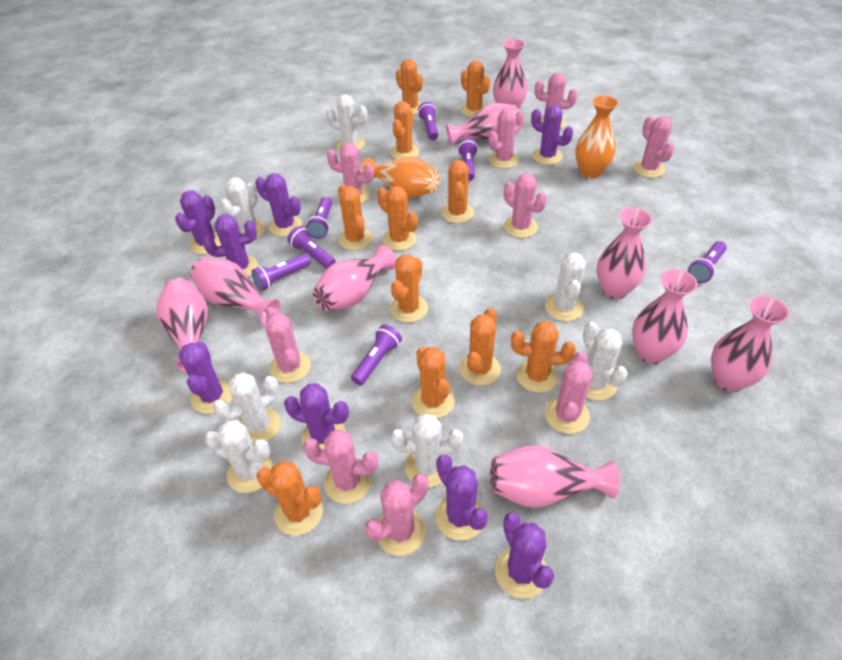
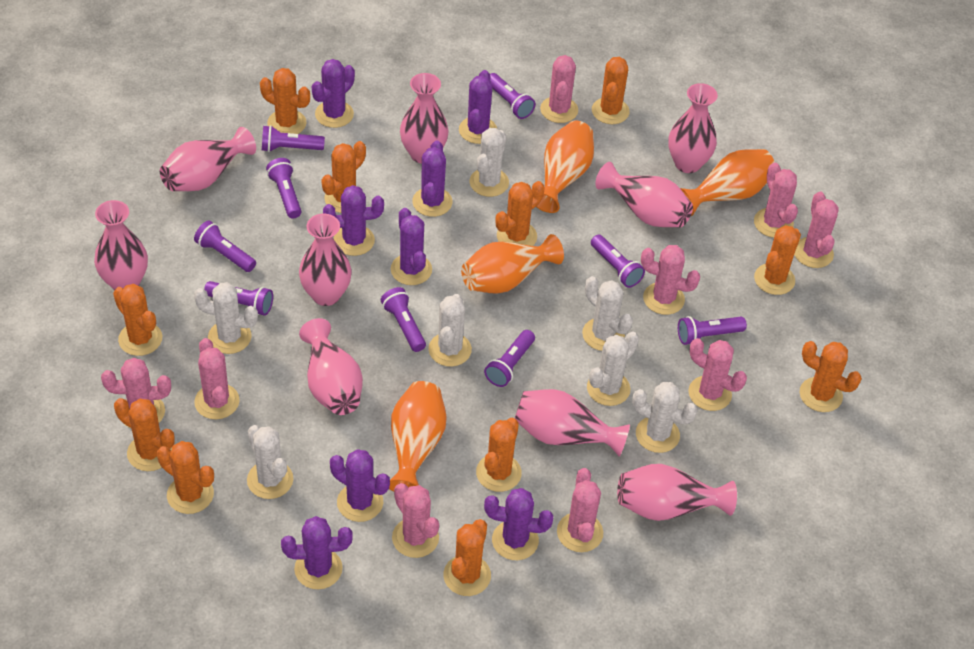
orange vase: 2 -> 4
purple flashlight: 7 -> 9

